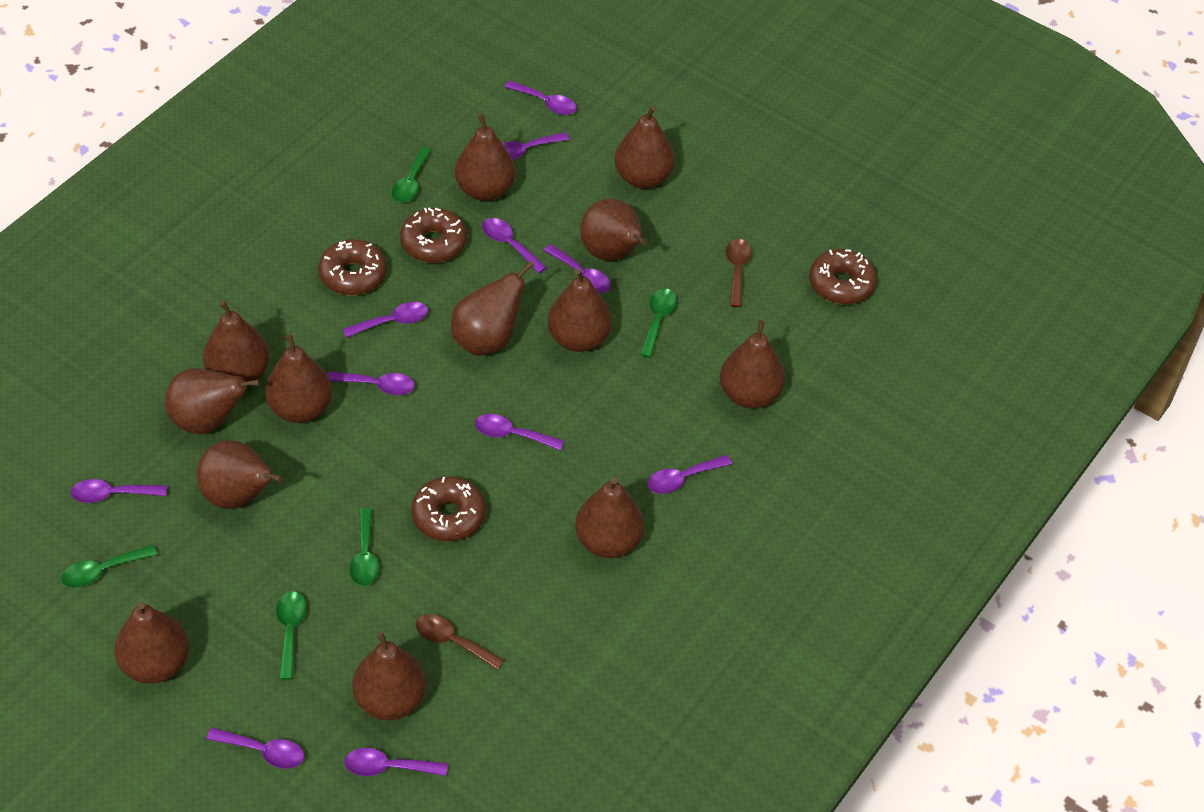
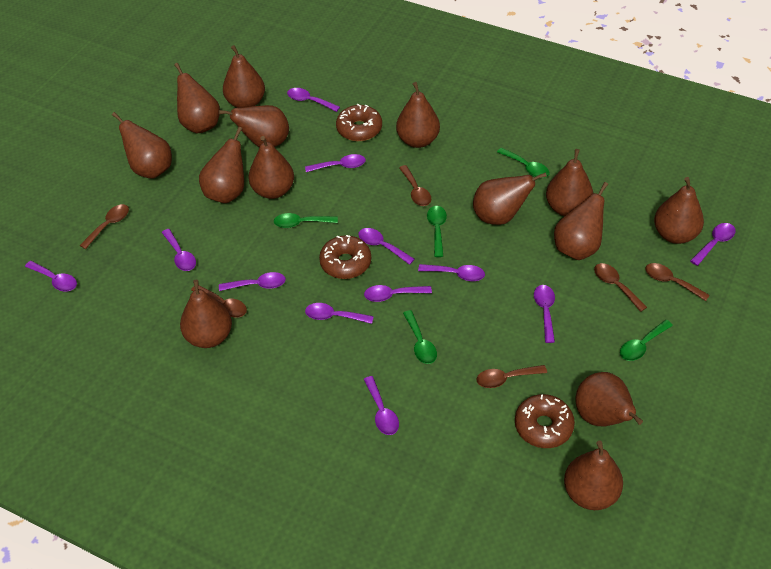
brown donut: 4 -> 3
brown pear: 13 -> 14
brown spoon: 2 -> 6
purple spoon: 11 -> 12

